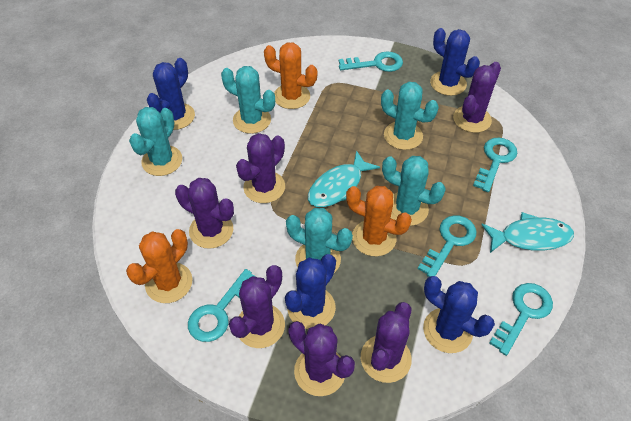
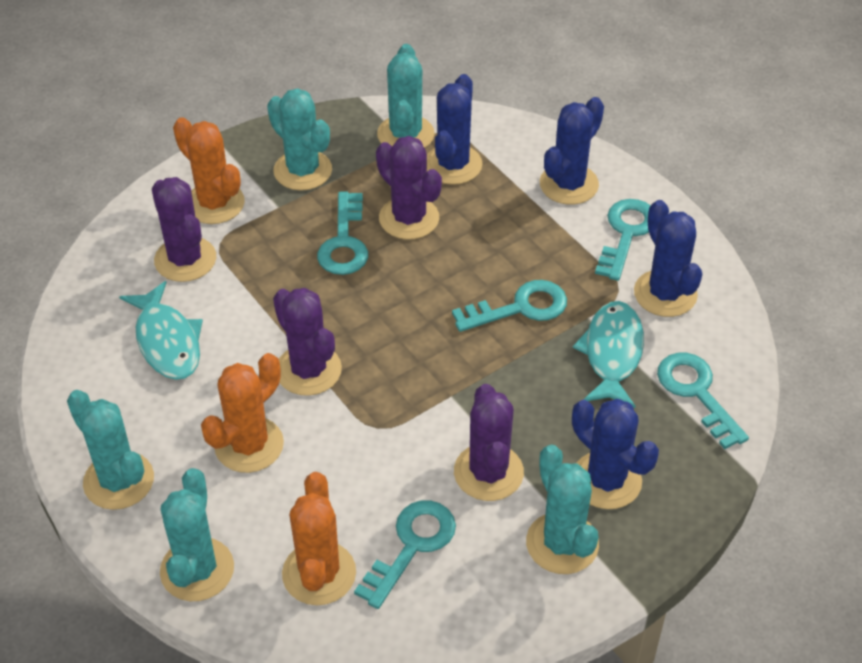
purple cactus: 6 -> 4

